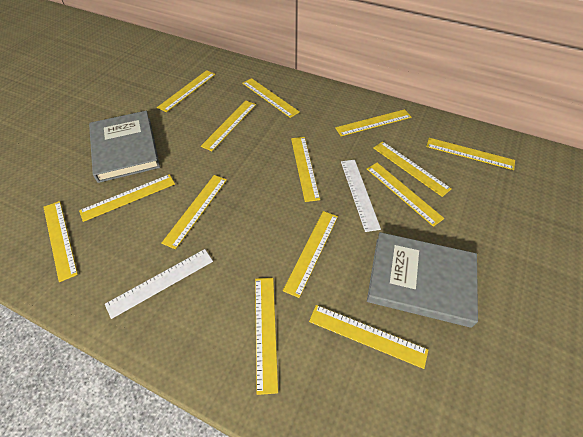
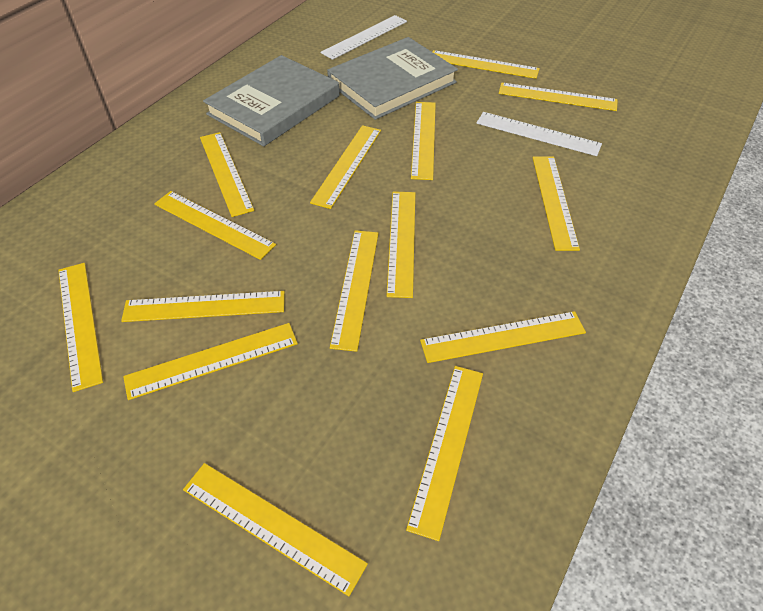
yellow ruler: 14 -> 15

